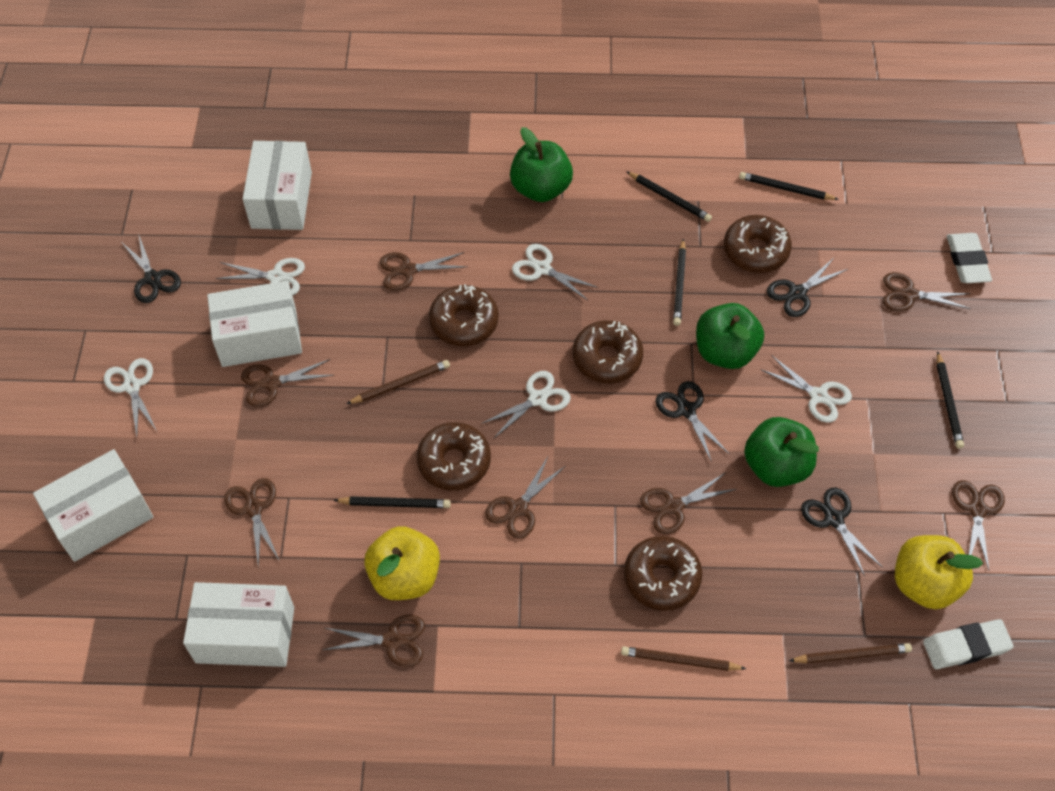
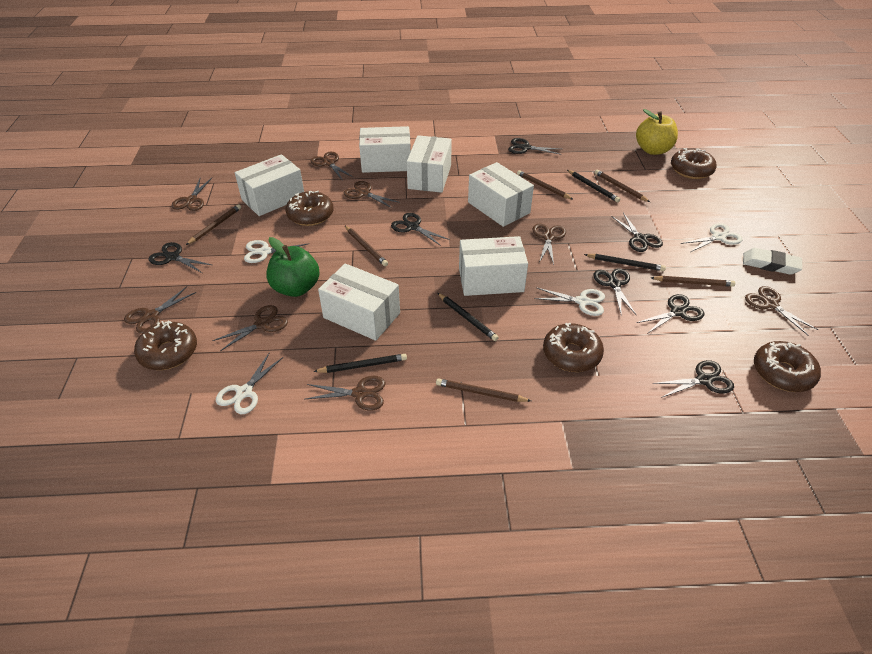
black pencil: 5 -> 4
black scissors: 4 -> 7
brown pencil: 3 -> 6
green apple: 3 -> 1
white box: 4 -> 6
white eraser: 2 -> 1
white scissors: 5 -> 4
yellow apple: 2 -> 1

